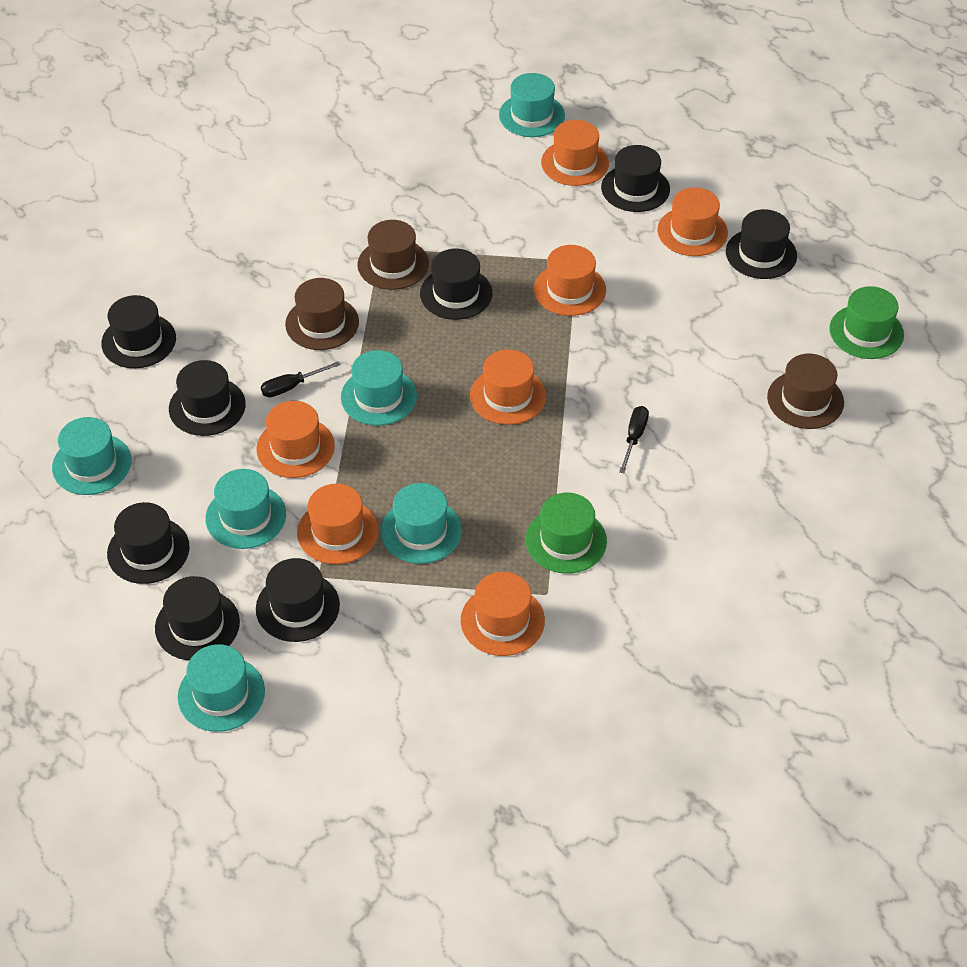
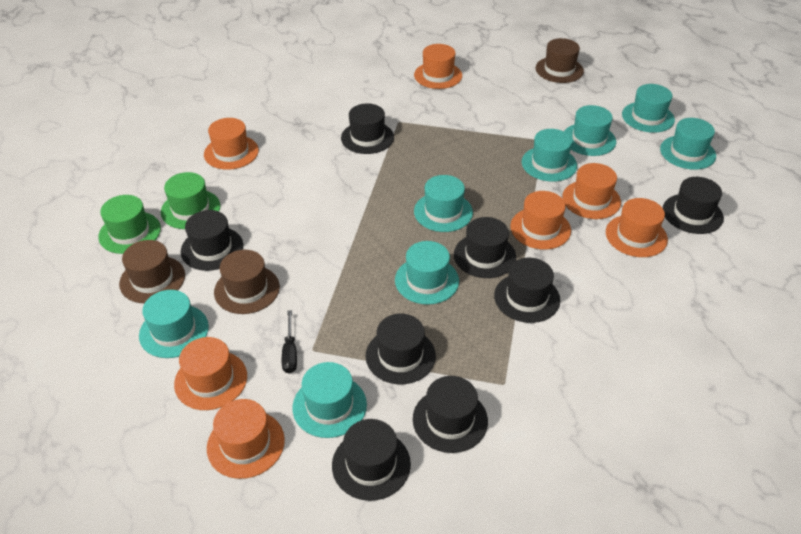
black screwdriver: 2 -> 1
turquoise hat: 6 -> 8

